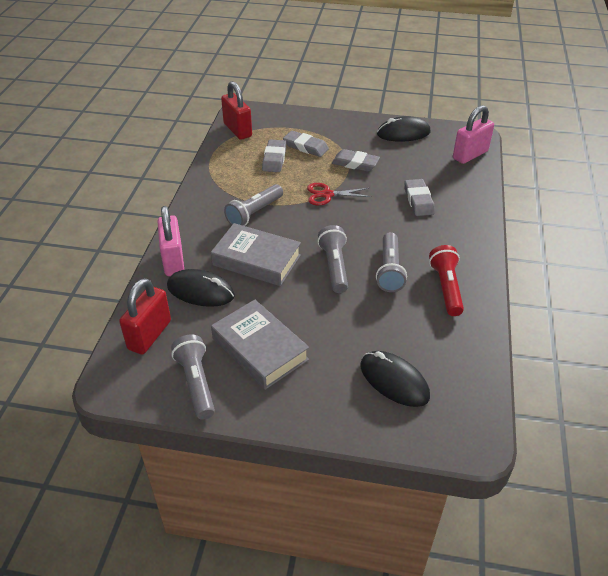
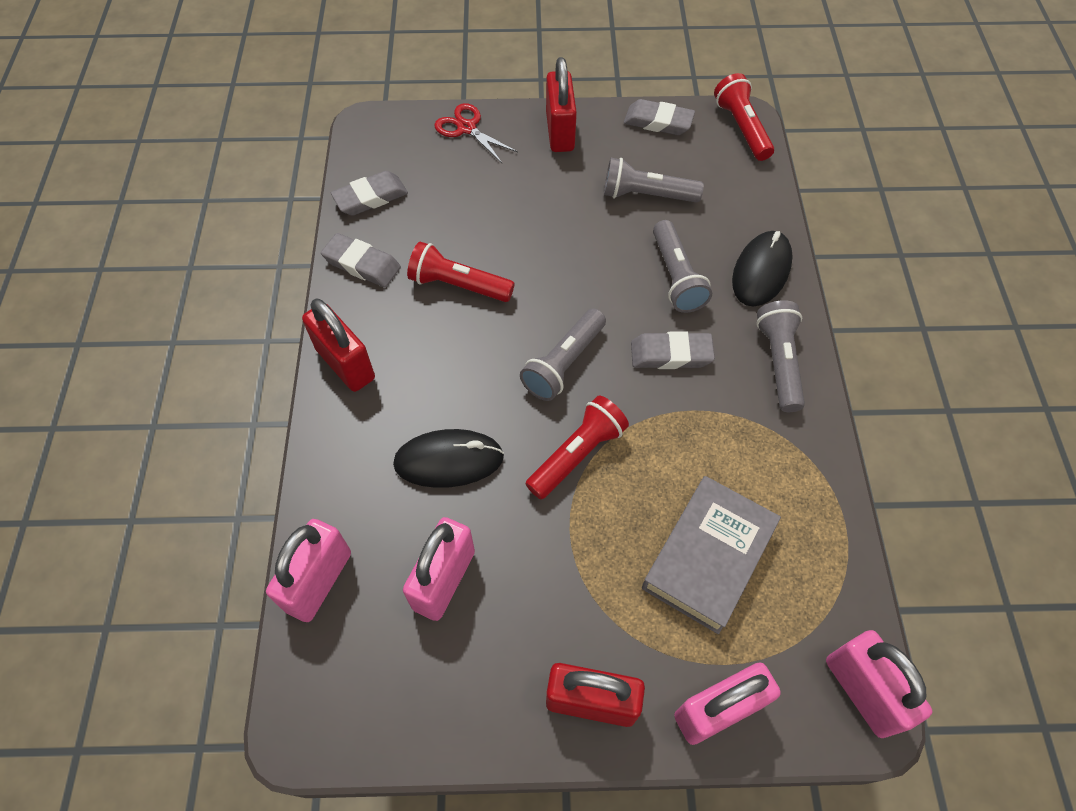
black mouse: 3 -> 2
grey book: 2 -> 1
pink padlock: 2 -> 4
red flashlight: 1 -> 3
red padlock: 2 -> 3

